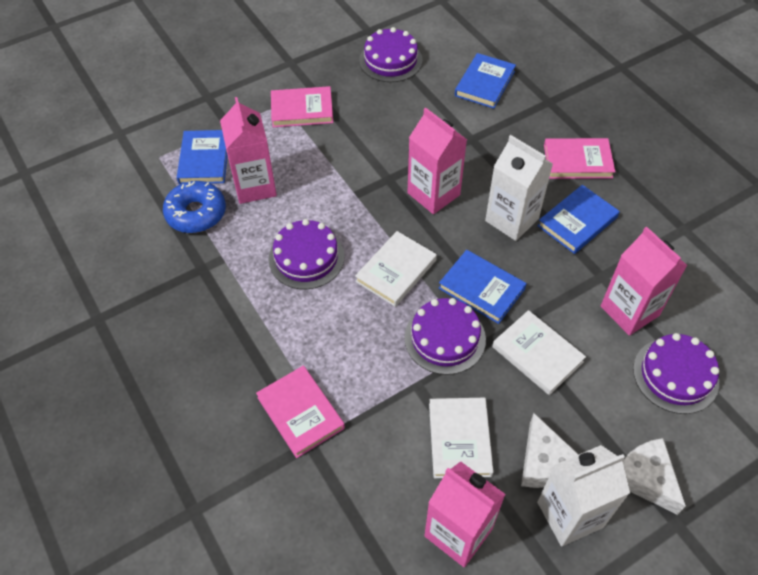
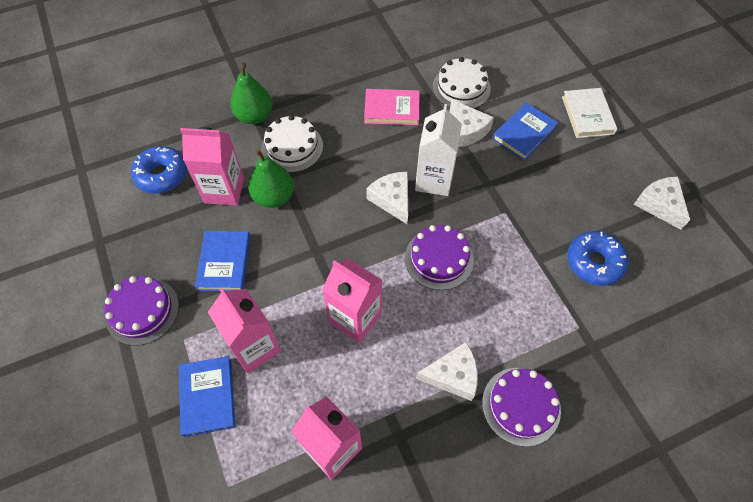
blue book: 4 -> 3
blue donut: 1 -> 2
green pear: 0 -> 2
pink book: 3 -> 1
purple cake: 4 -> 3
white book: 3 -> 1
white cake: 0 -> 2
white carton: 2 -> 1
white cheese: 2 -> 4

